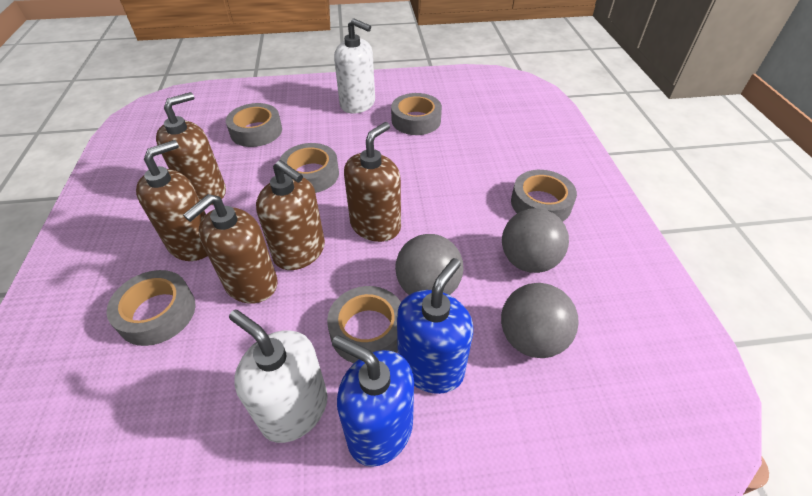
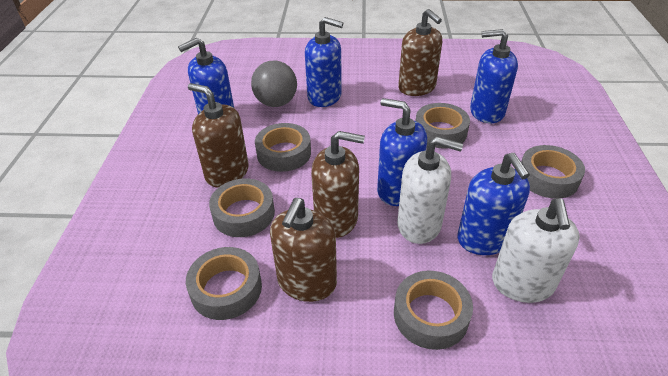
blue soap dispenser: 2 -> 5
brown soap dispenser: 5 -> 4
grey ball: 3 -> 1

